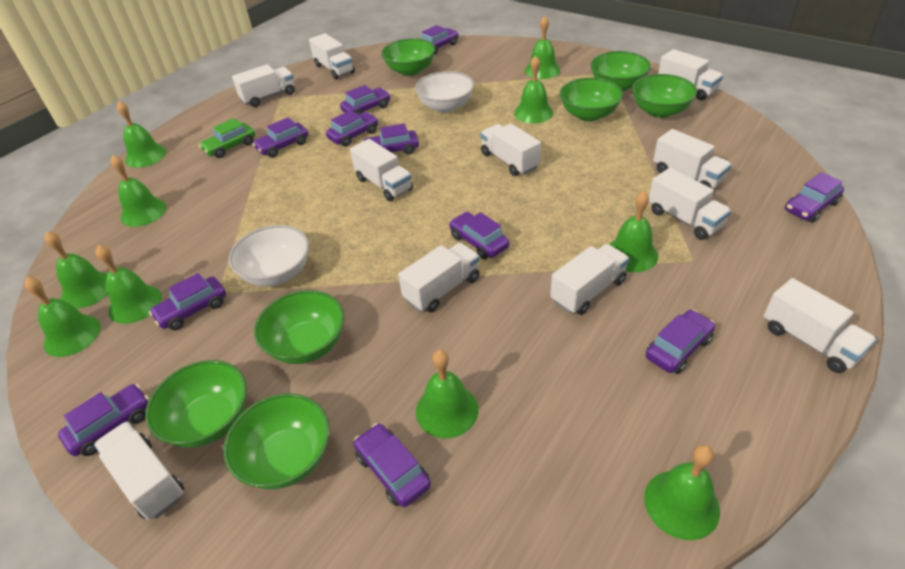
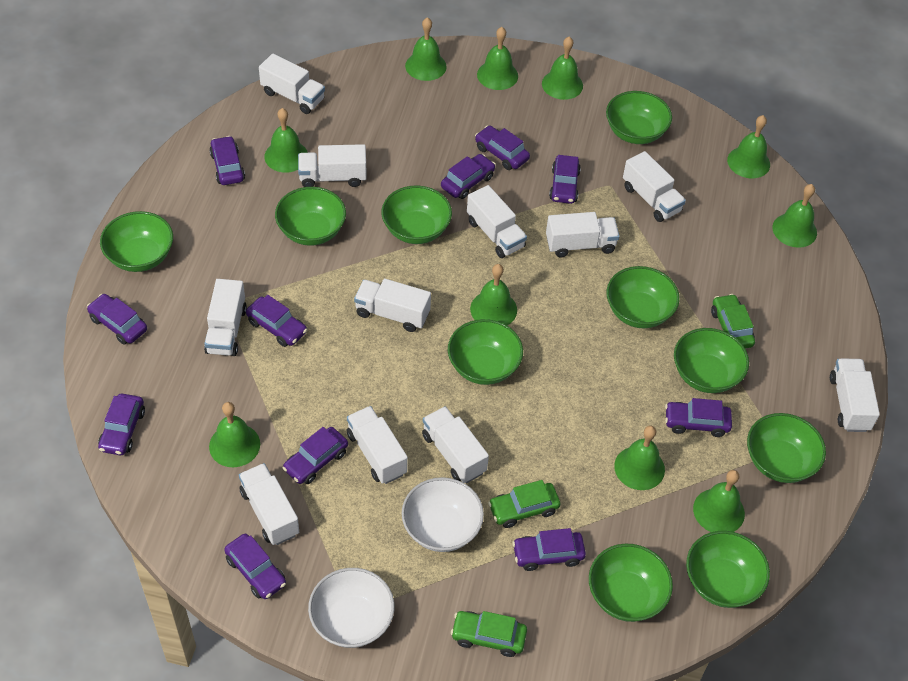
green bowl: 7 -> 10
green car: 1 -> 3

